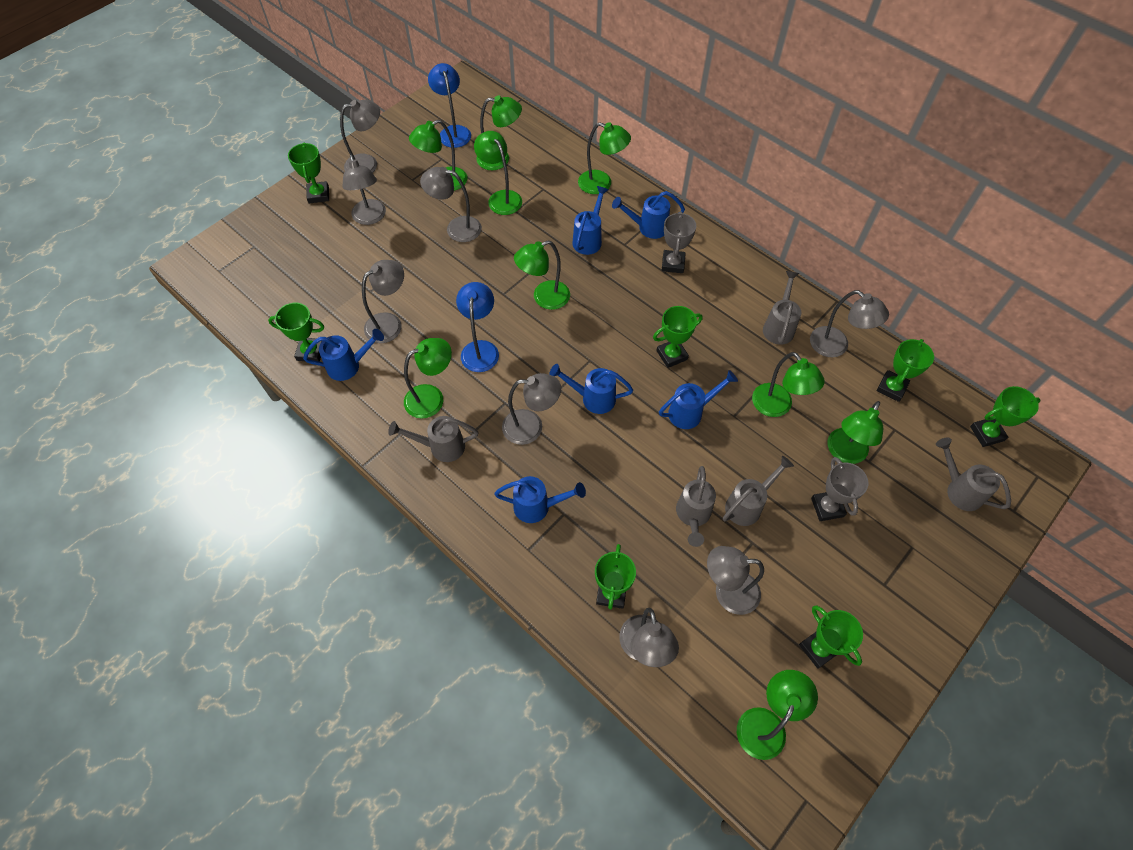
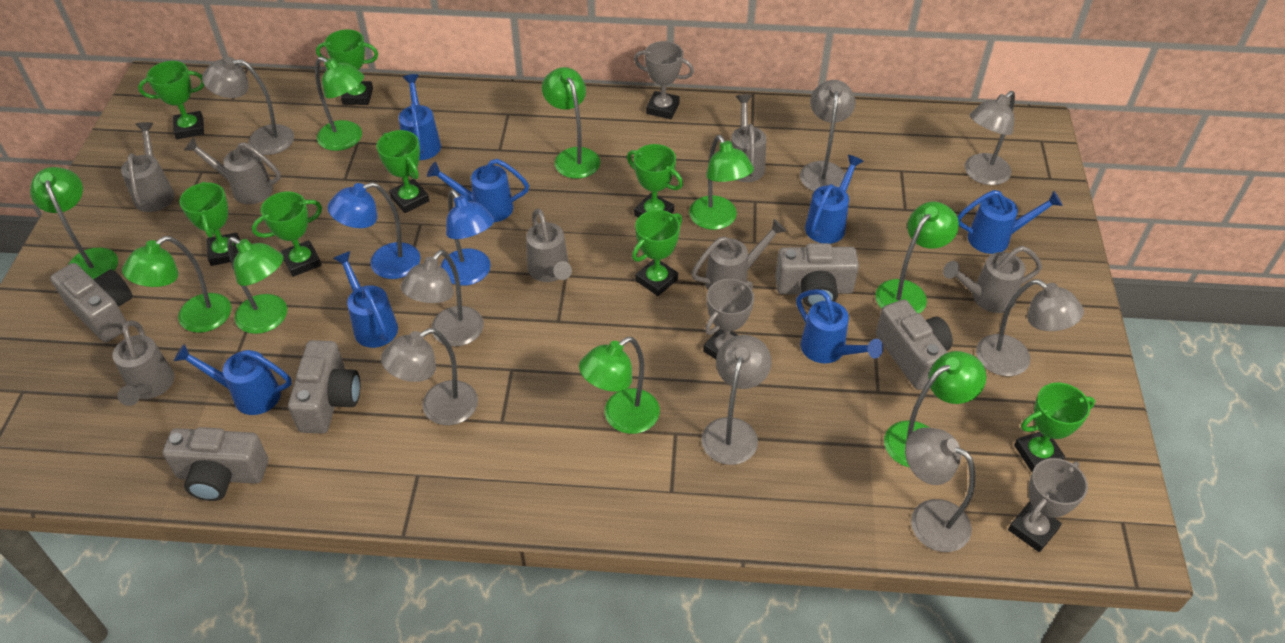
blue watering can: 6 -> 7
green trophy: 7 -> 8
grey camera: 0 -> 5
grey trophy: 2 -> 3
grey watering can: 5 -> 7

